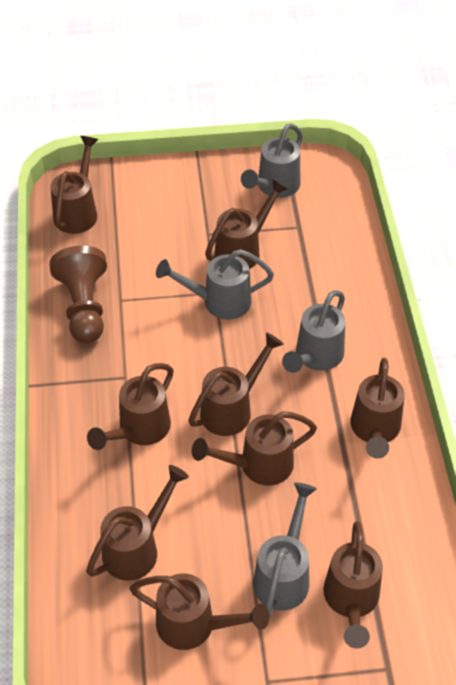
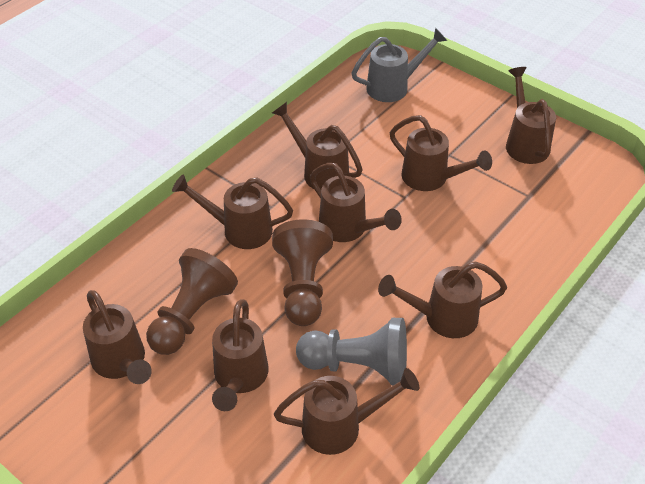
brown pawn: 1 -> 2
grey pawn: 0 -> 1
grey watering can: 4 -> 1

